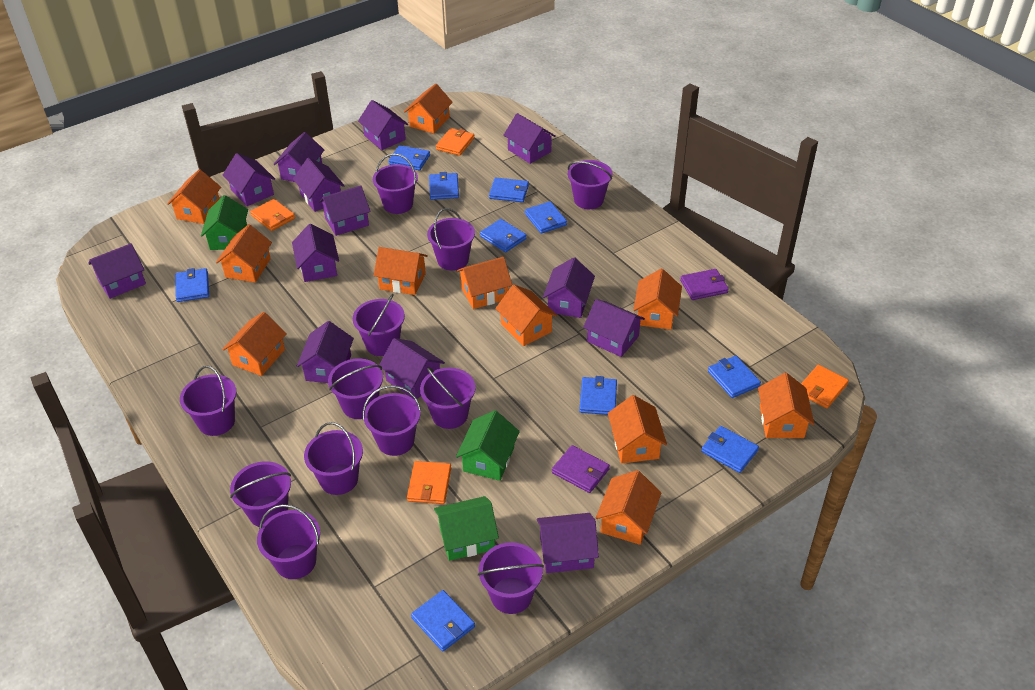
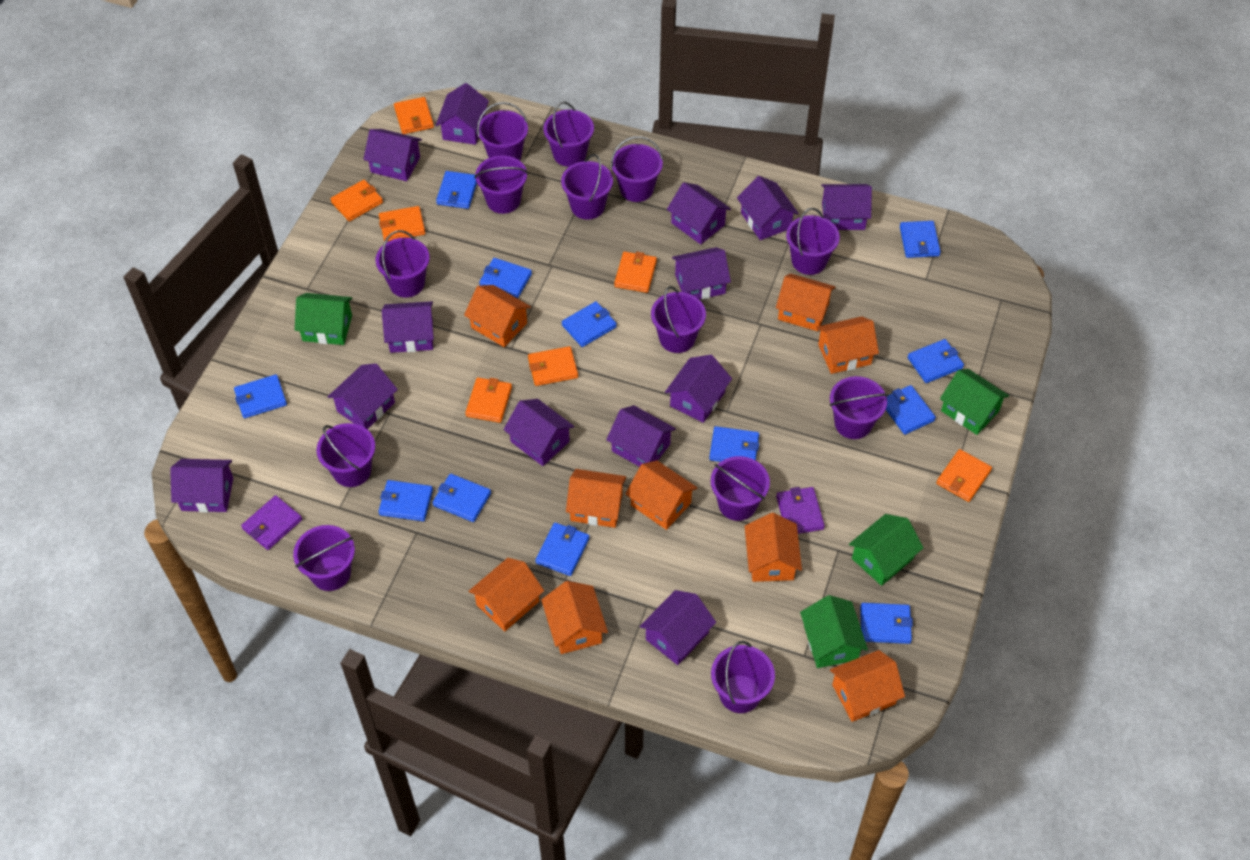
blue wallet: 10 -> 12
green house: 3 -> 4
orange house: 11 -> 9
orange wallet: 4 -> 7
purple bucket: 12 -> 13

